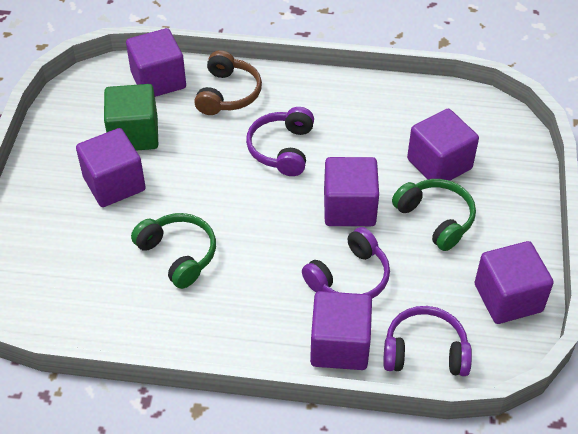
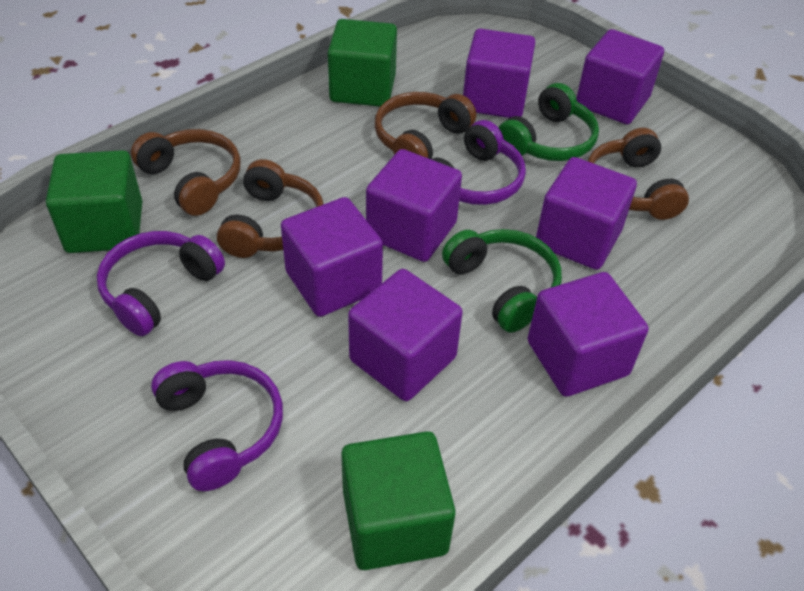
brown headphones: 1 -> 4
green cube: 1 -> 3
purple cube: 6 -> 7

